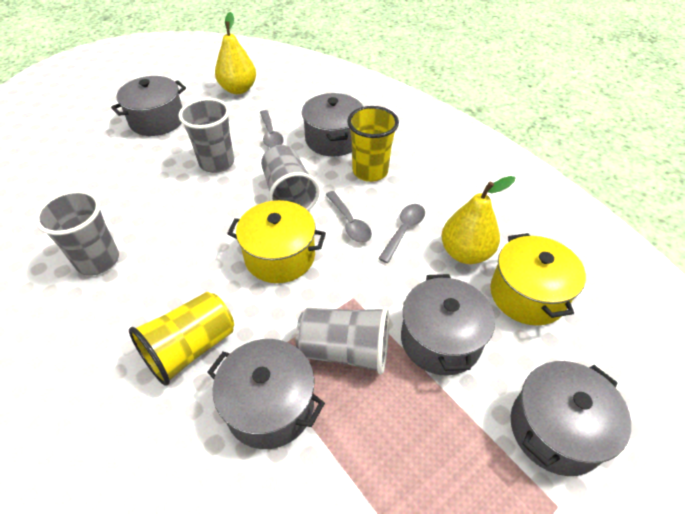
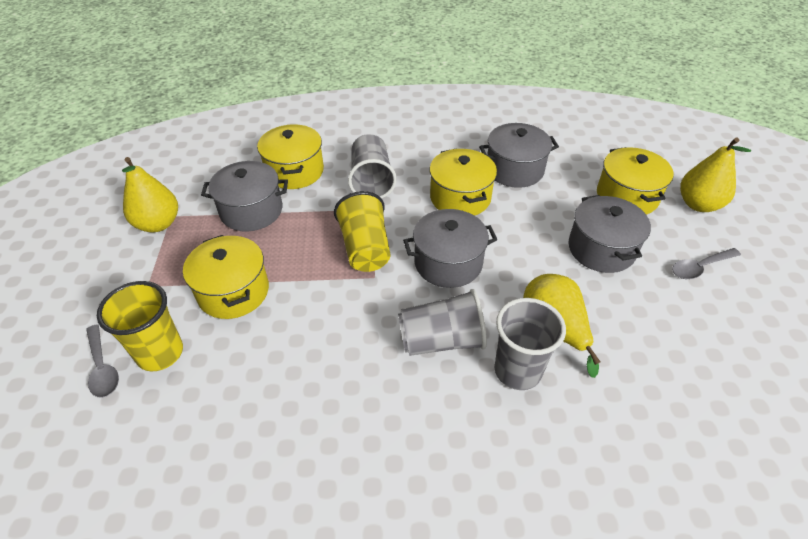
grey cup: 4 -> 3
grey pot: 5 -> 4
grey spoon: 3 -> 2
yellow pear: 2 -> 3
yellow pot: 2 -> 4

